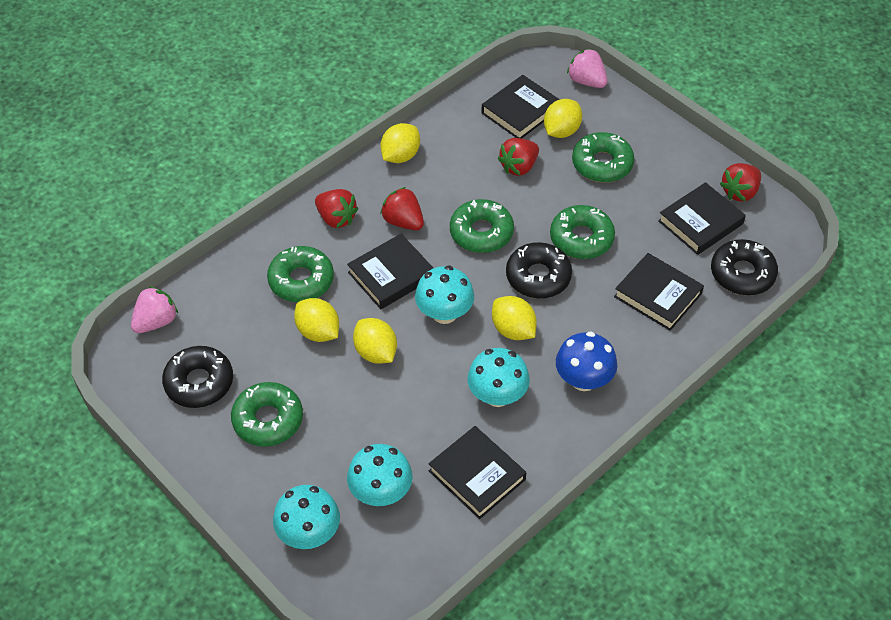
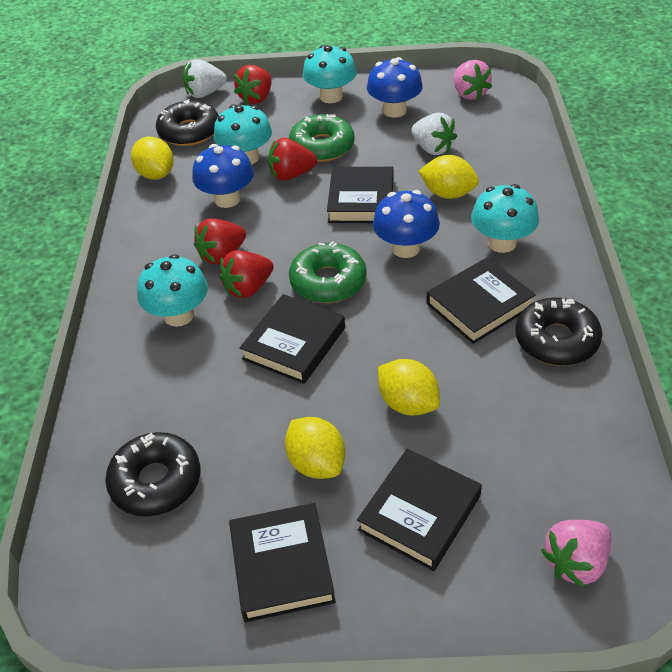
blue mushroom: 1 -> 3
green donut: 5 -> 2
white strawberry: 0 -> 2
yellow lemon: 5 -> 4

